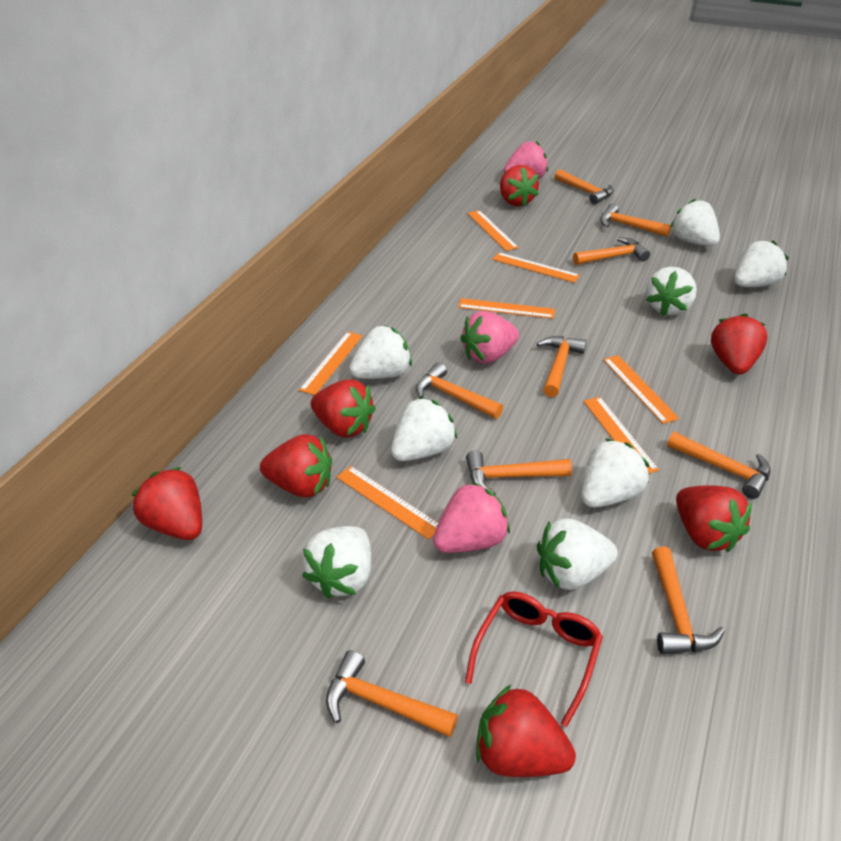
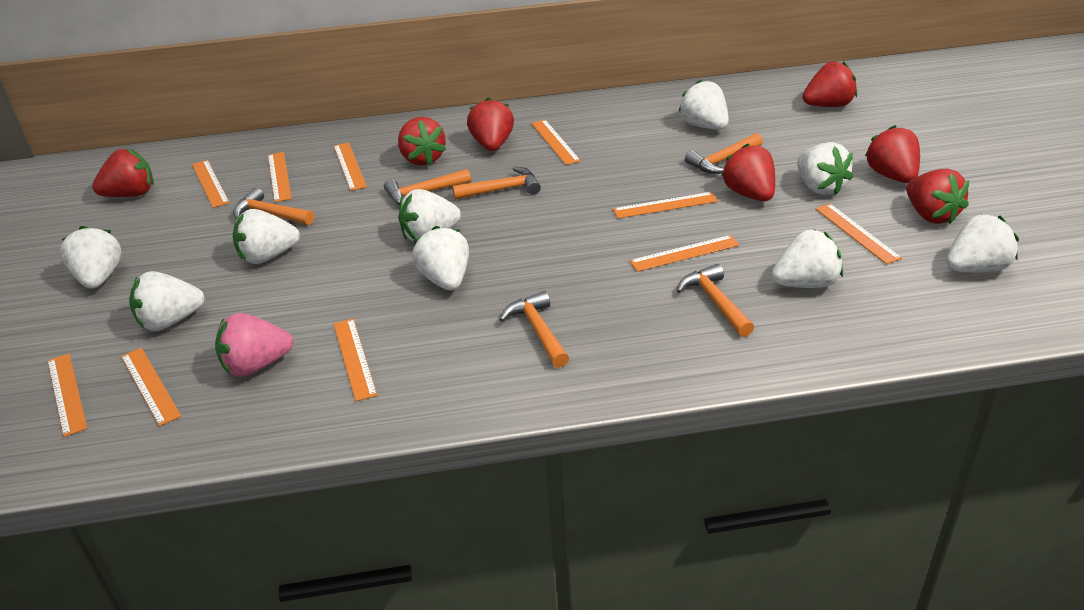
orange hammer: 9 -> 6
orange ruler: 7 -> 10
pink strawberry: 3 -> 1
red glasses: 1 -> 0
white strawberry: 8 -> 9

